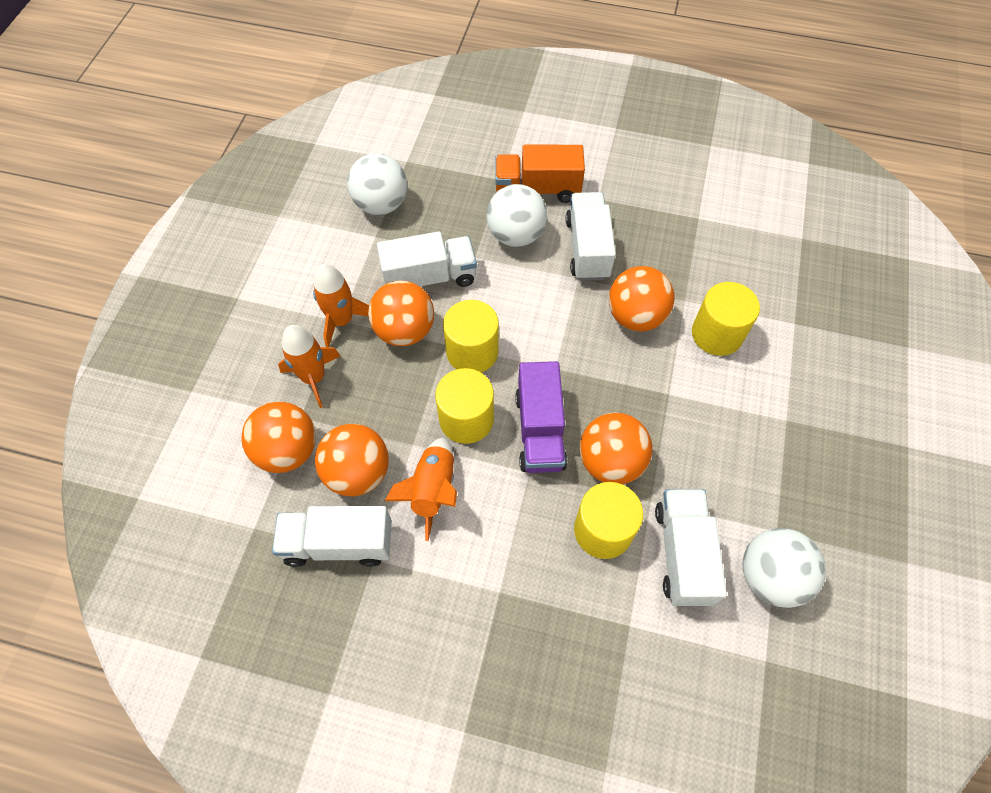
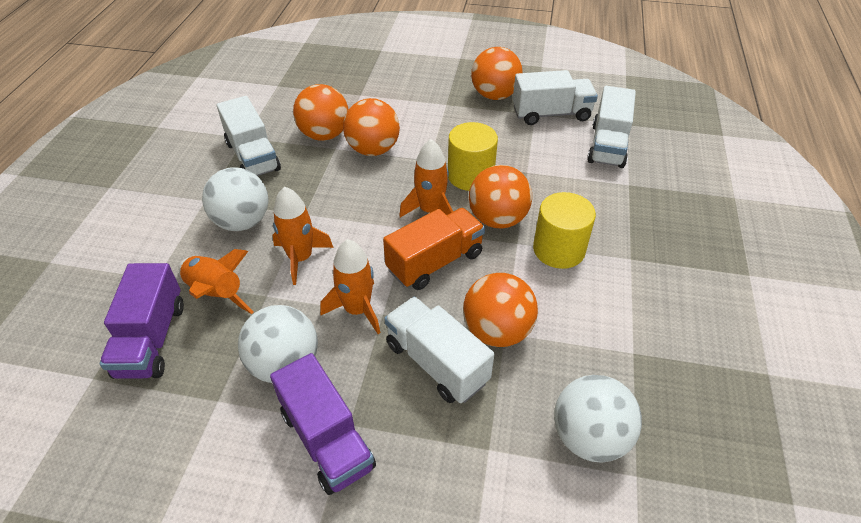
orange rocket: 3 -> 4
purple truck: 1 -> 2
yellow cylinder: 4 -> 2

